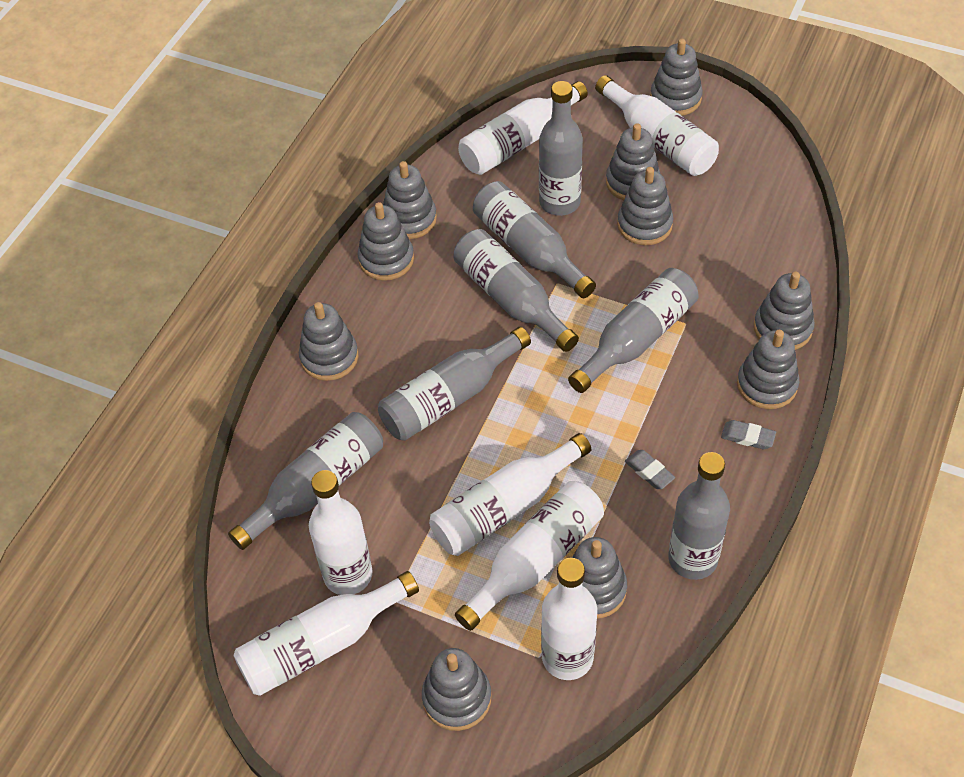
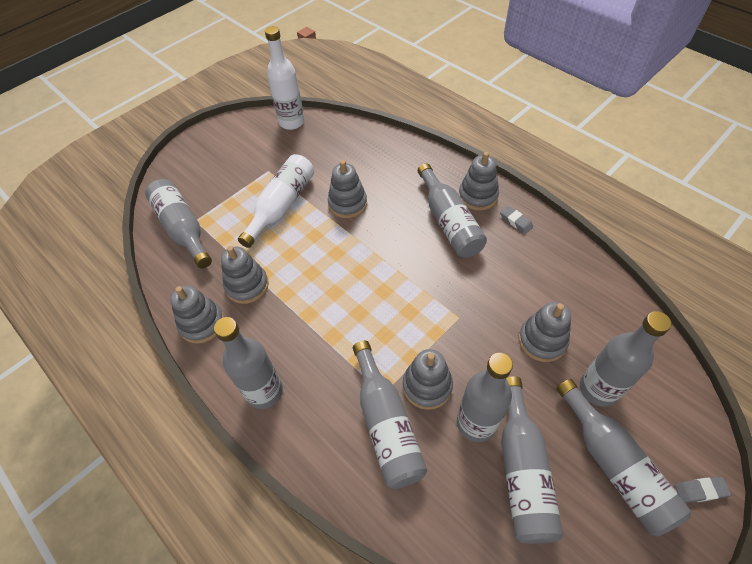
grey bottle: 7 -> 8
grey stacking toy: 10 -> 6
white bottle: 7 -> 2

